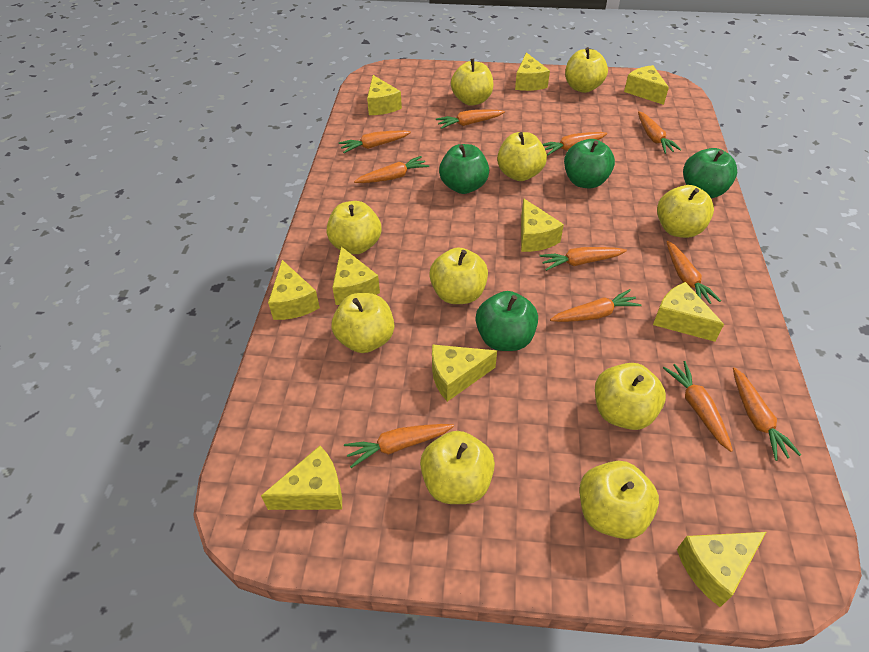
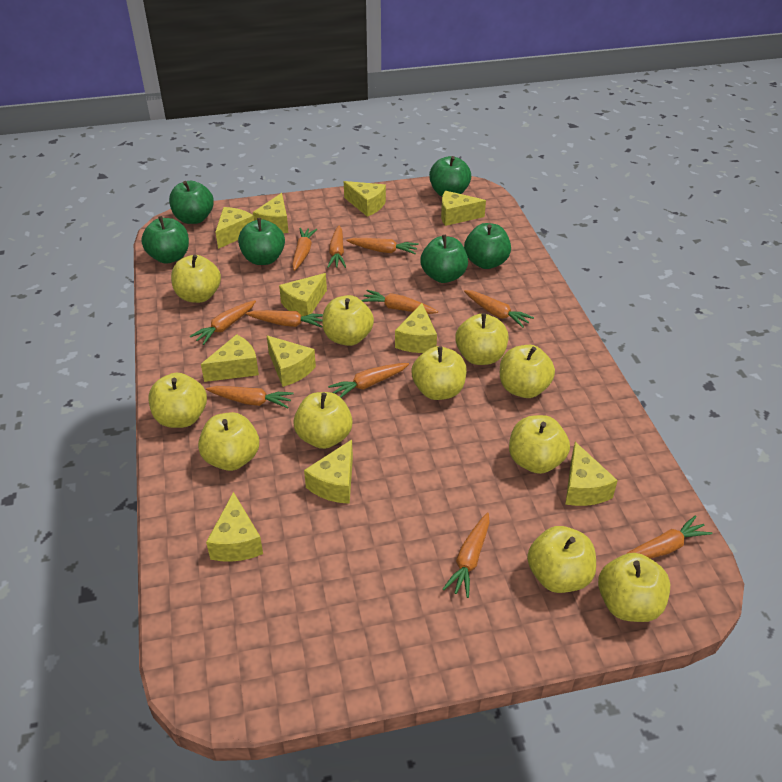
green apple: 4 -> 6
yellow apple: 10 -> 11
yellow cheese: 10 -> 11

